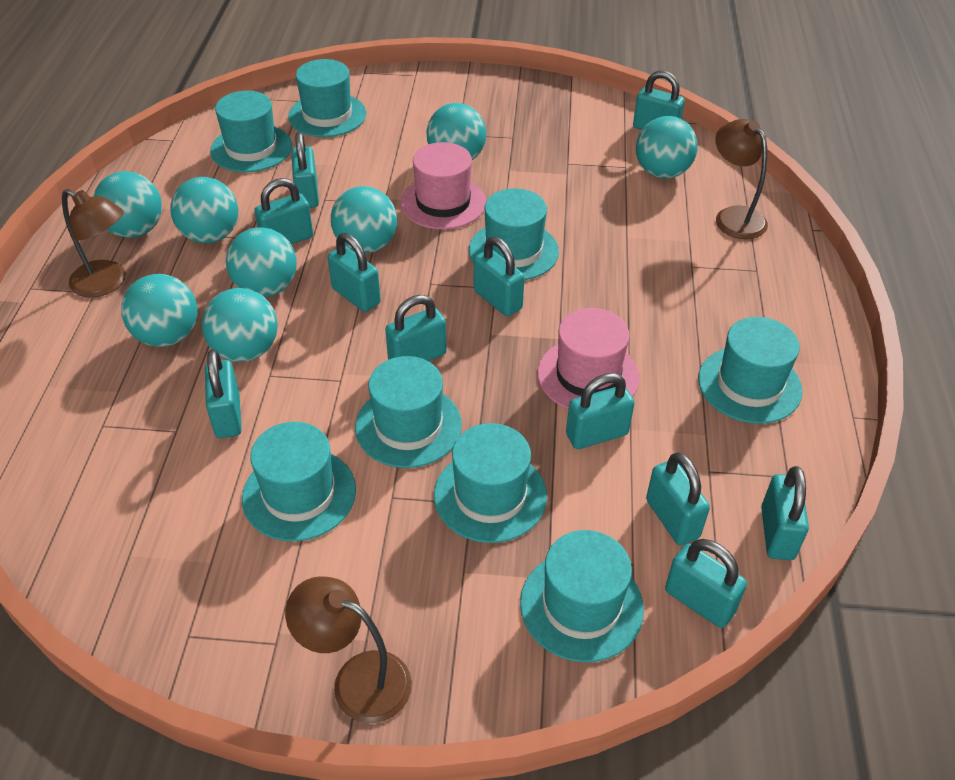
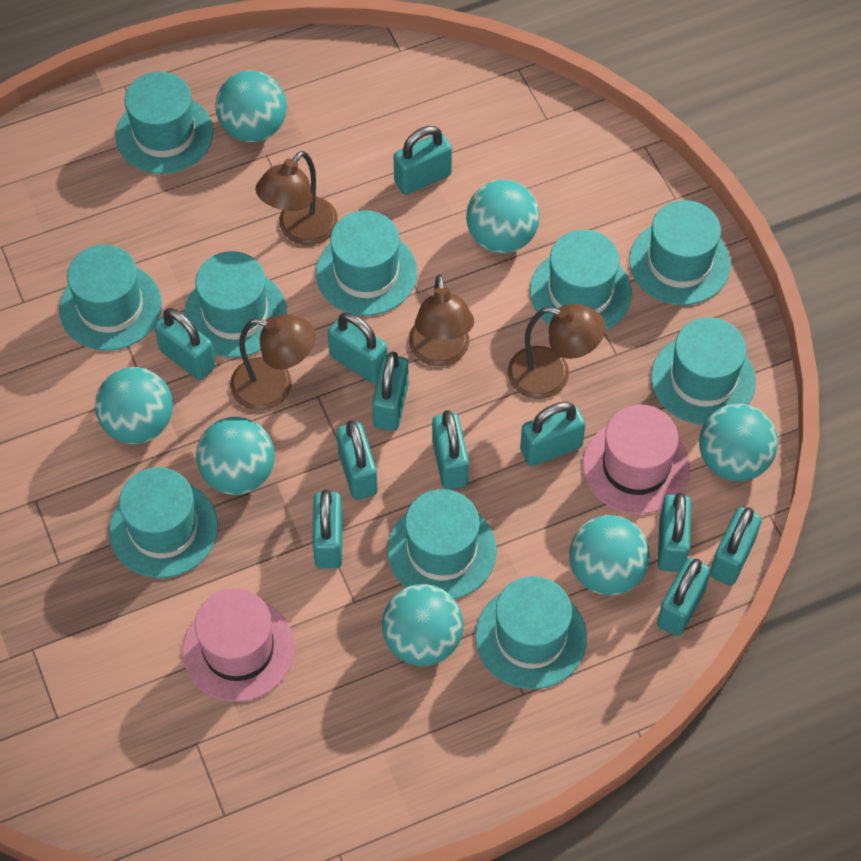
brown lamp: 3 -> 4
turquoise ball: 8 -> 7
turquoise hat: 8 -> 10

